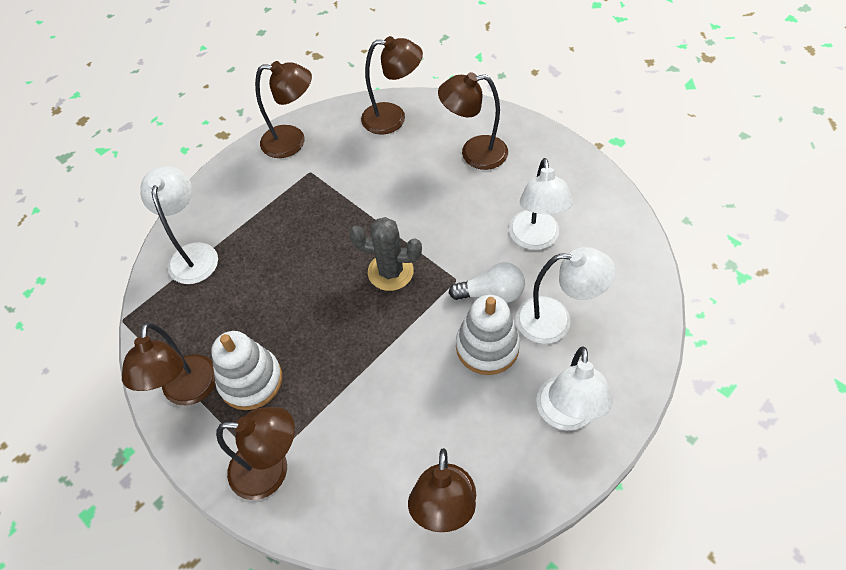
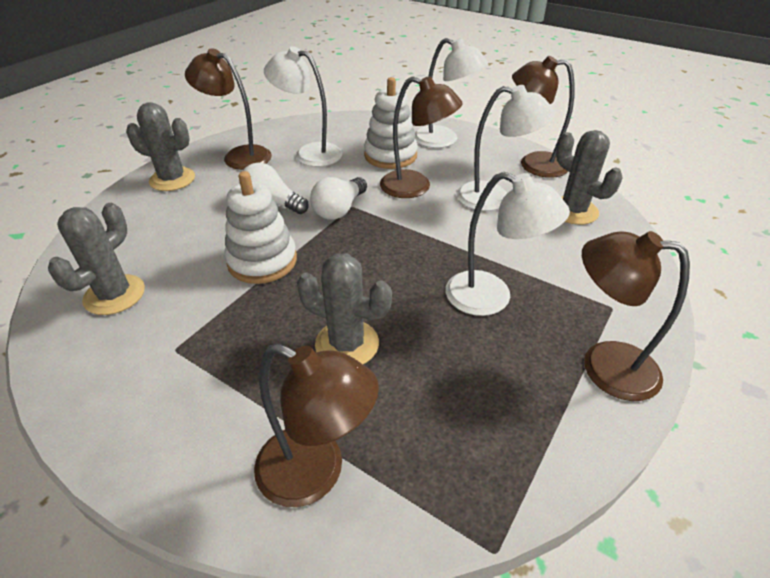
brown lamp: 6 -> 5
grey cactus: 1 -> 4
white light bulb: 1 -> 2

